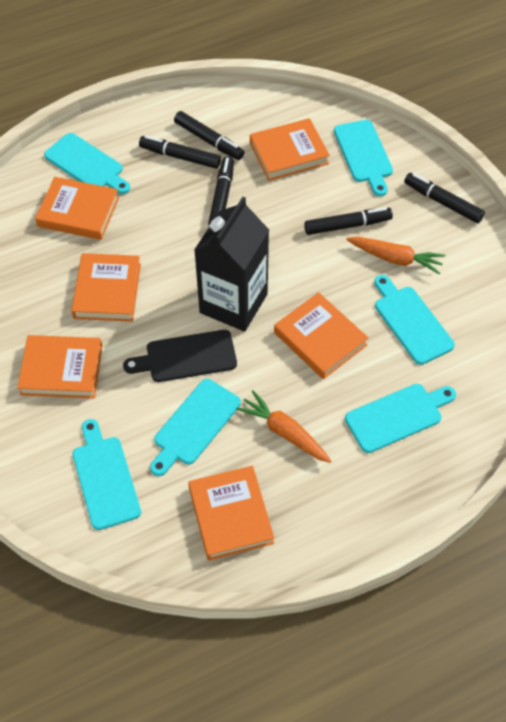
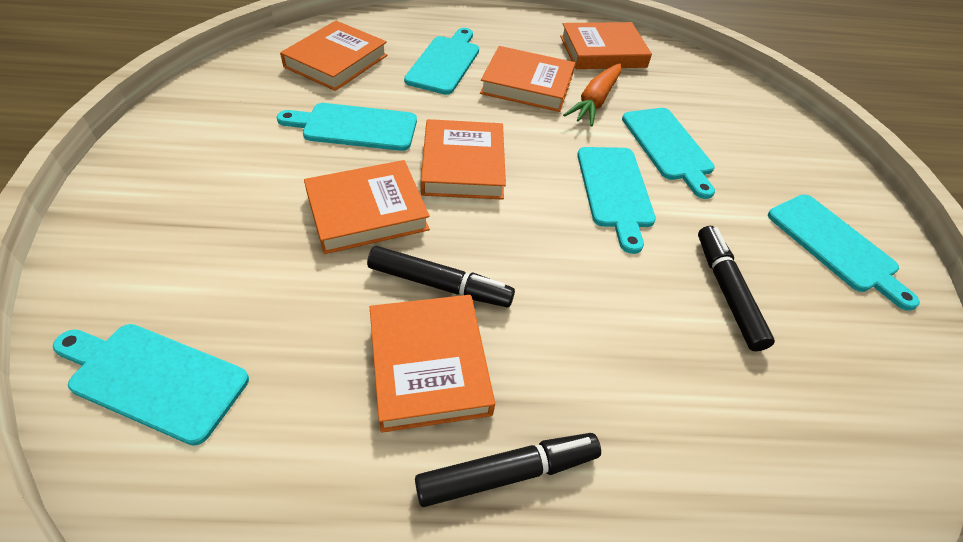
black carton: 1 -> 0
black cutting board: 1 -> 0
black marker: 5 -> 3
orange carrot: 2 -> 1

